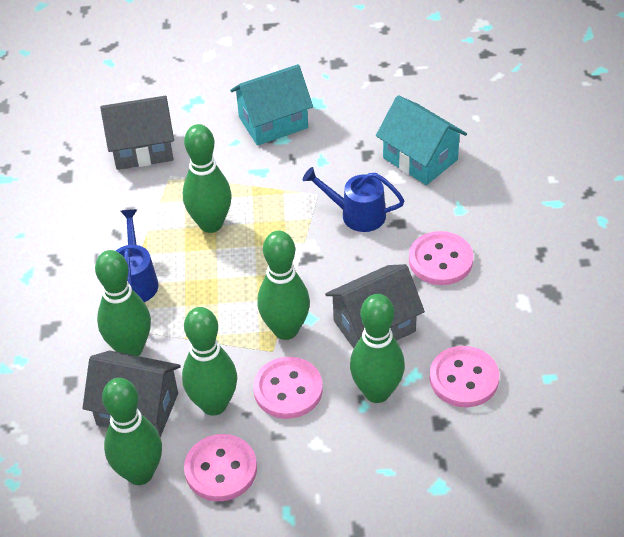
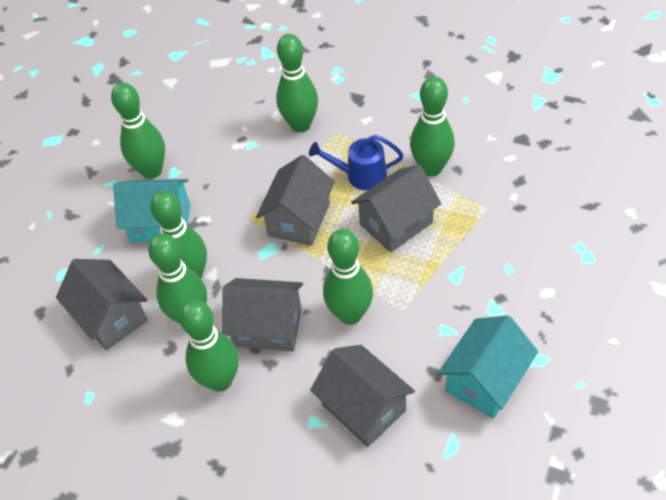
blue watering can: 2 -> 1
green bowling pin: 6 -> 7
grey house: 3 -> 5
pink button: 4 -> 0

